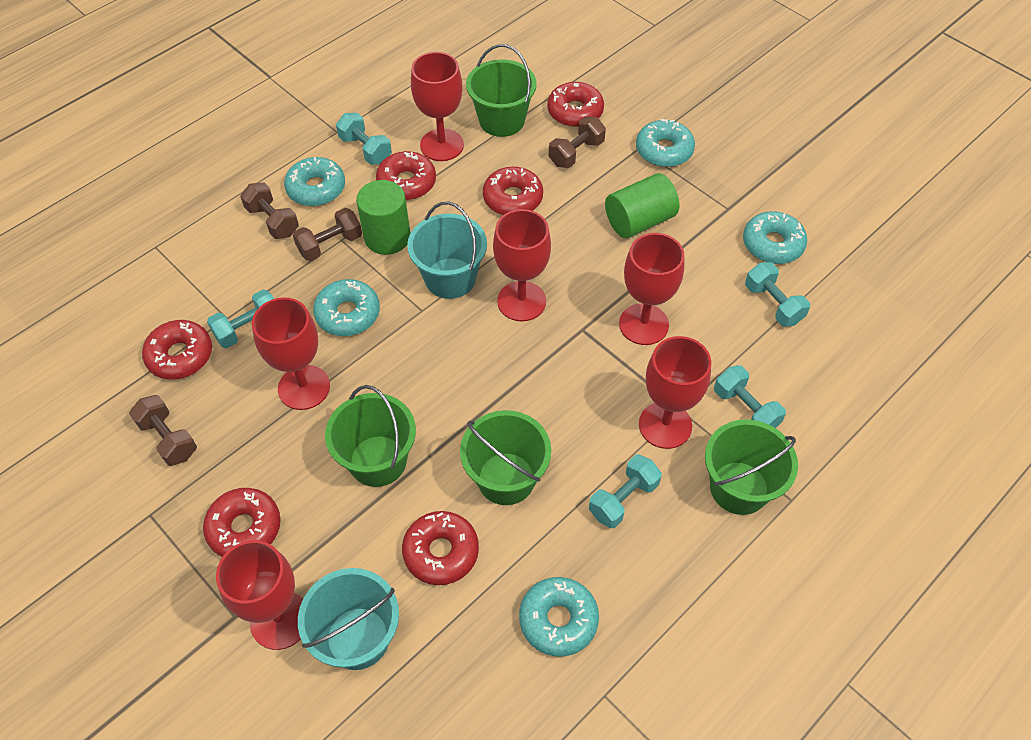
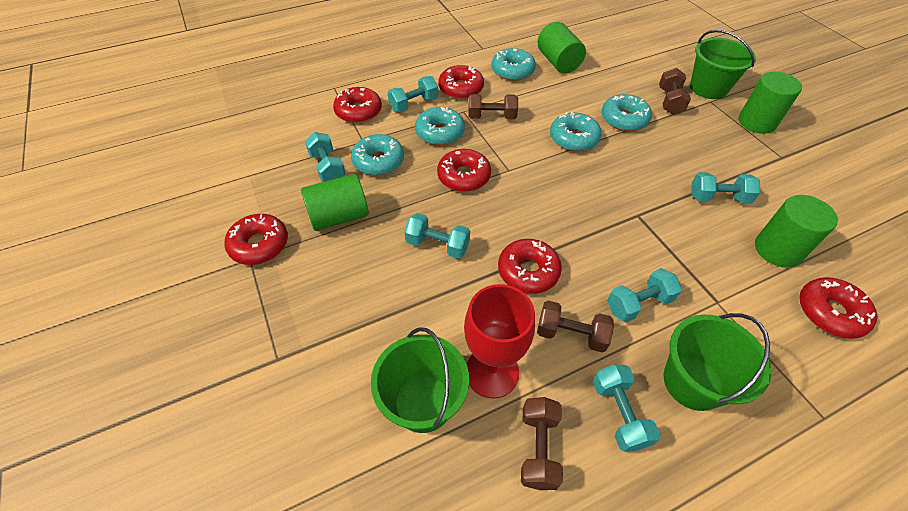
green bucket: 4 -> 3
green cylinder: 2 -> 4
red goblet: 6 -> 1
turquoise bucket: 2 -> 0
turquoise dumbbell: 5 -> 6

